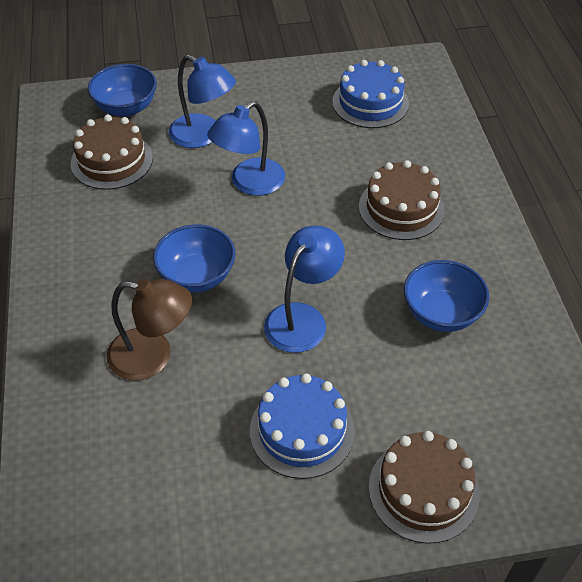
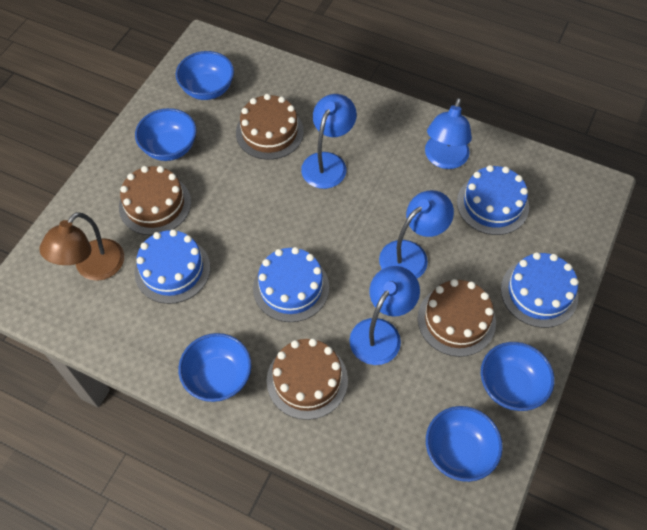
blue bowl: 3 -> 5
blue cake: 2 -> 4
blue lamp: 3 -> 4
brown cake: 3 -> 4

